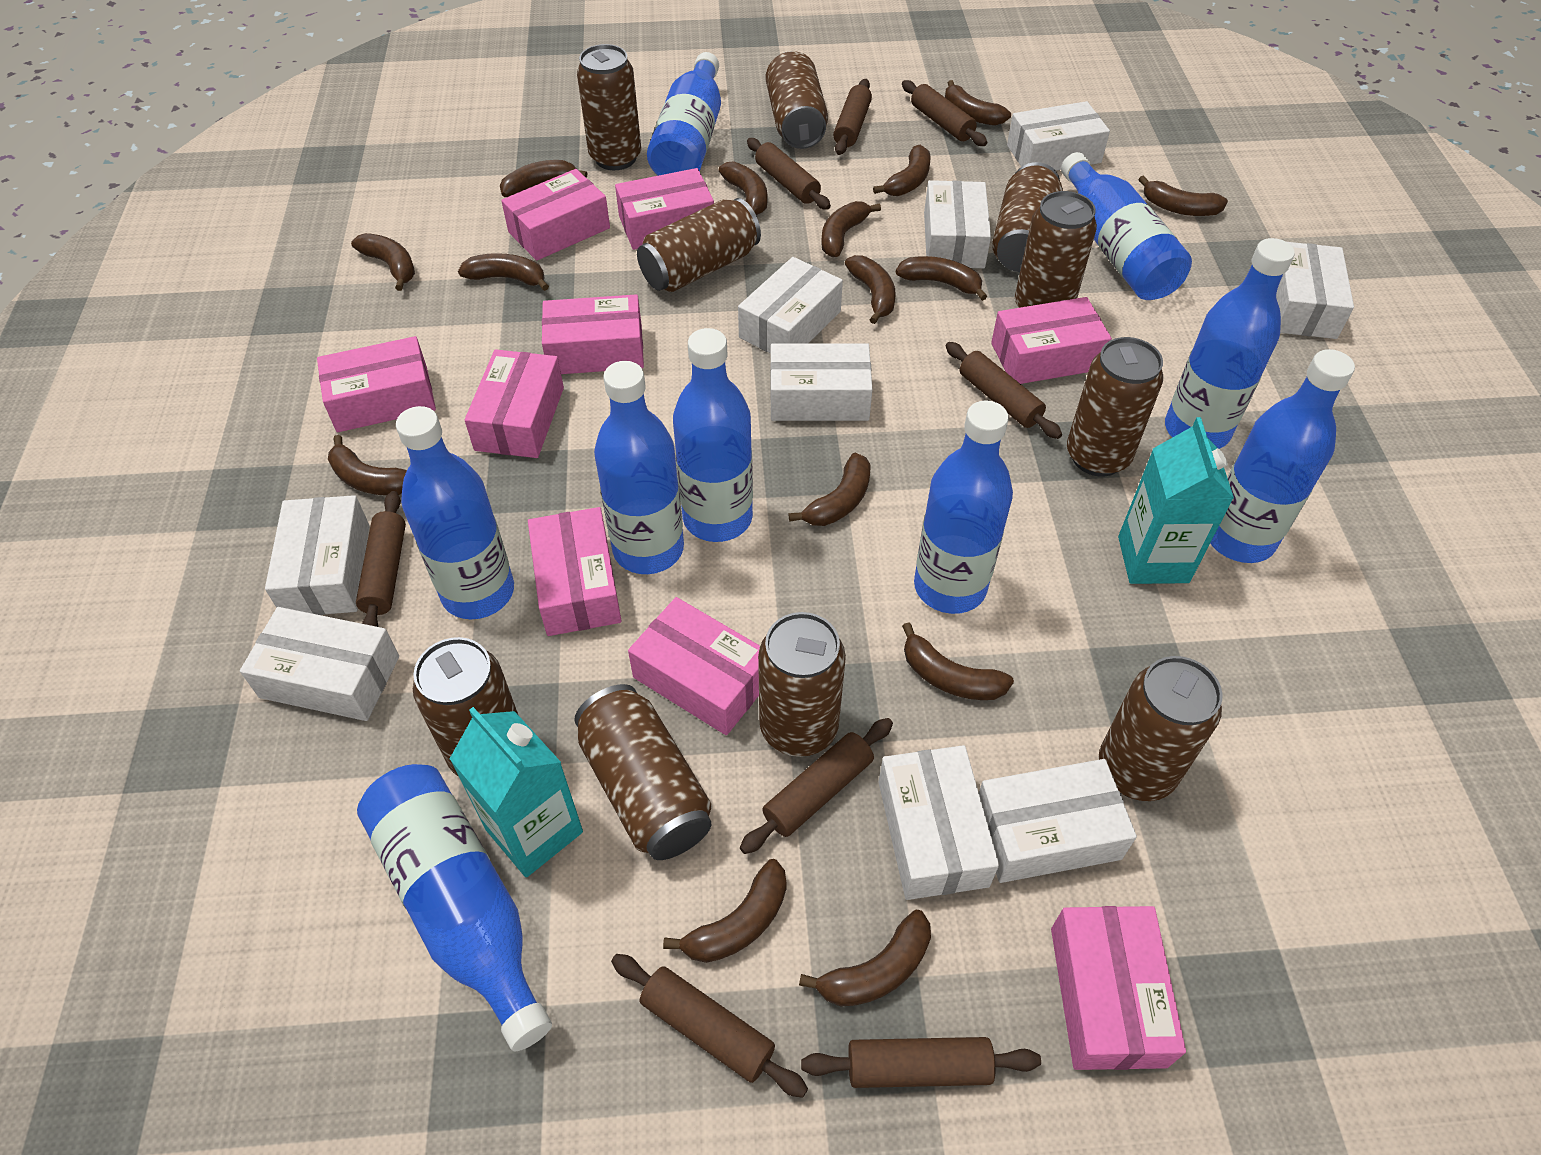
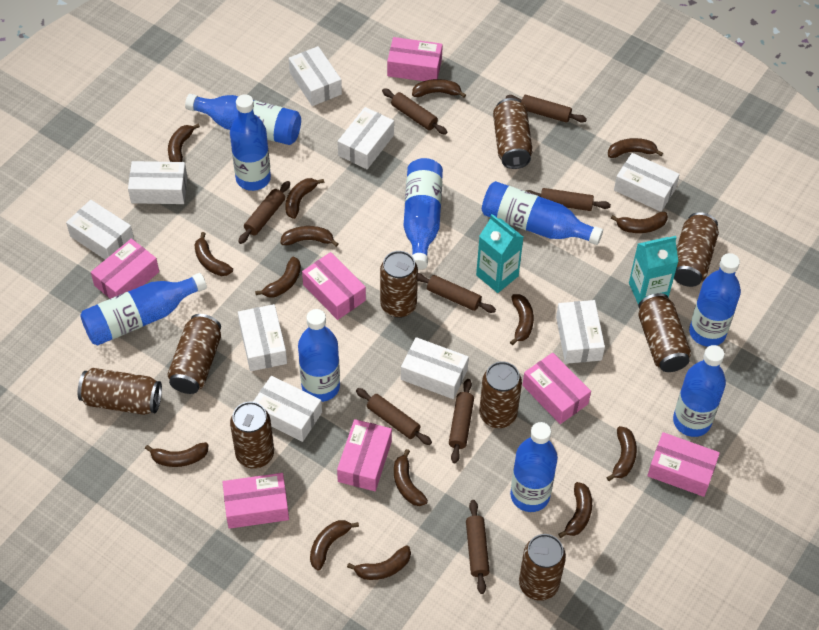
brown can: 10 -> 9
pink box: 9 -> 7

